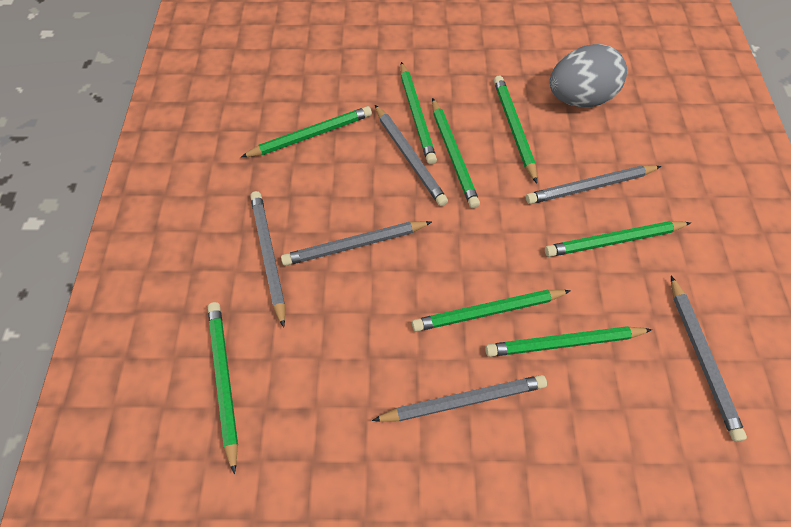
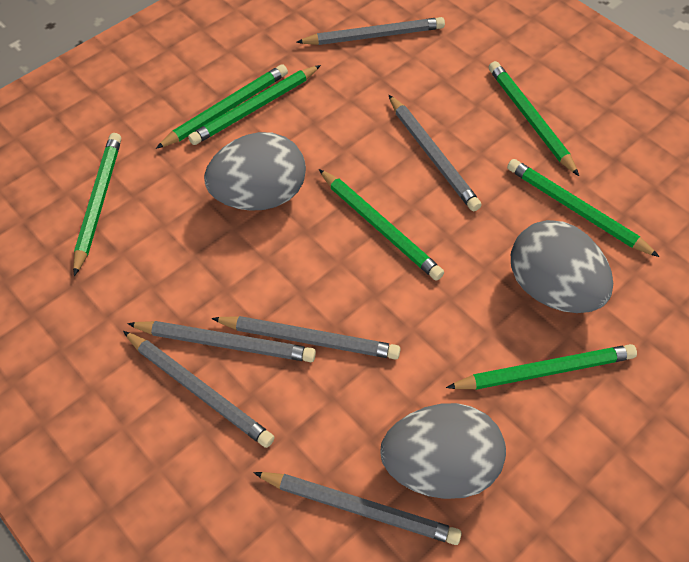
green pencil: 8 -> 7
grey egg: 1 -> 3

